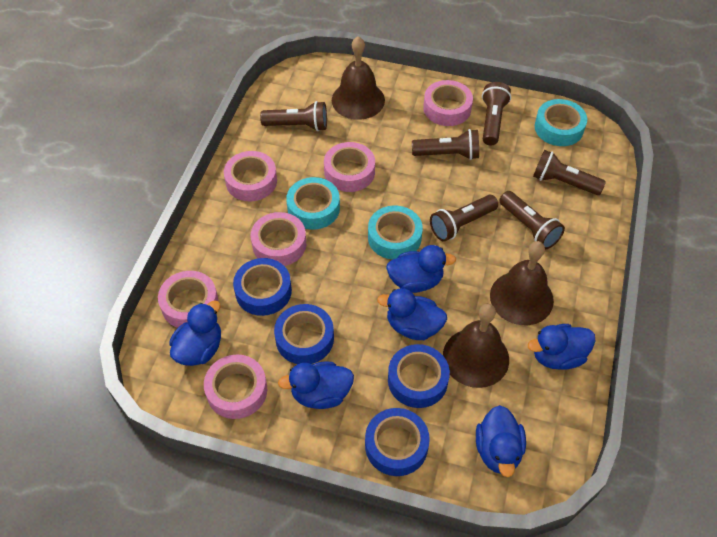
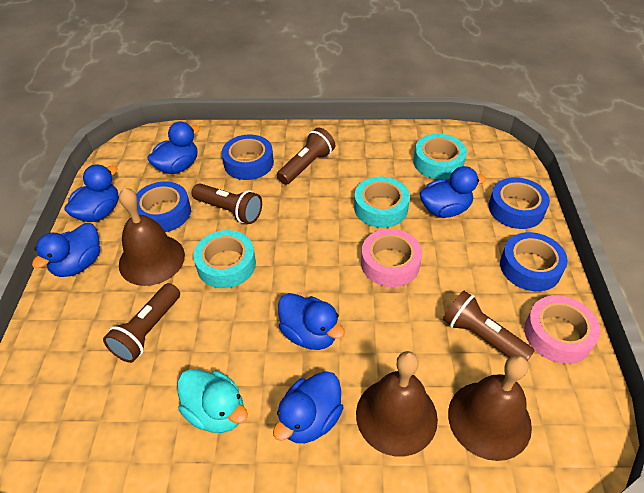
brown flashlight: 6 -> 4
pink tape: 6 -> 2
turquoise duck: 0 -> 1

